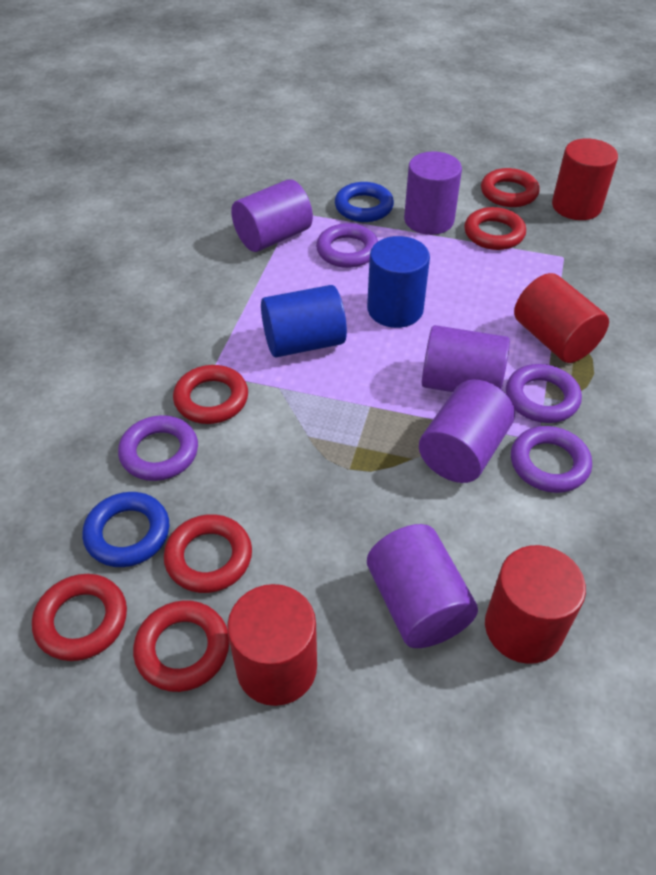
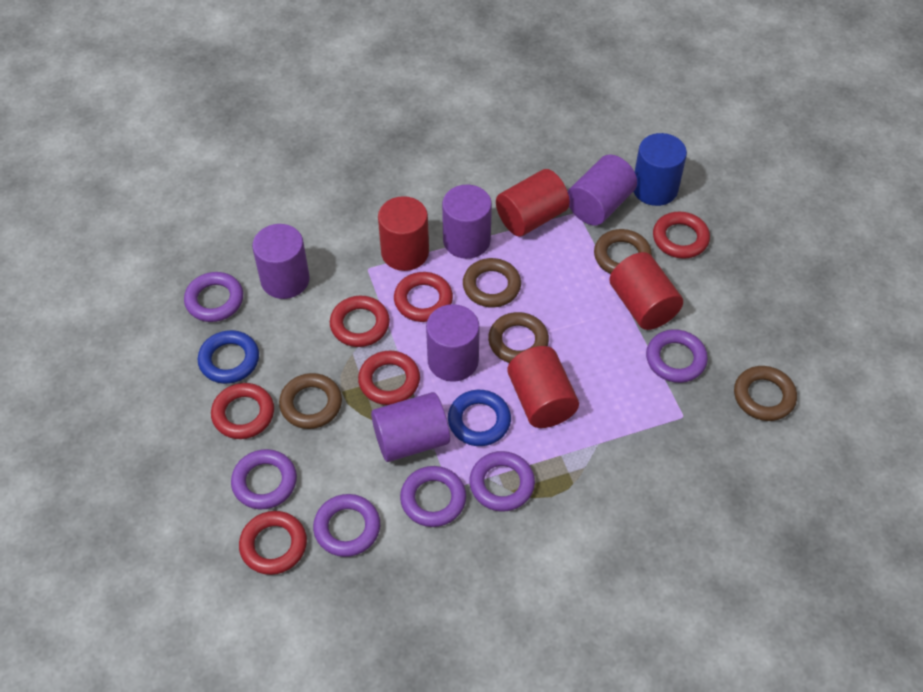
blue cylinder: 2 -> 1
brown ring: 0 -> 5
purple ring: 4 -> 6

